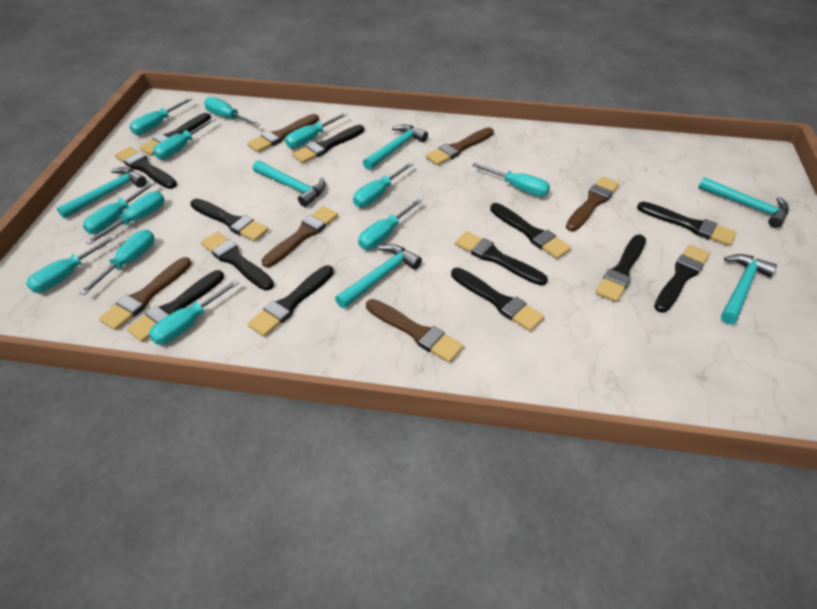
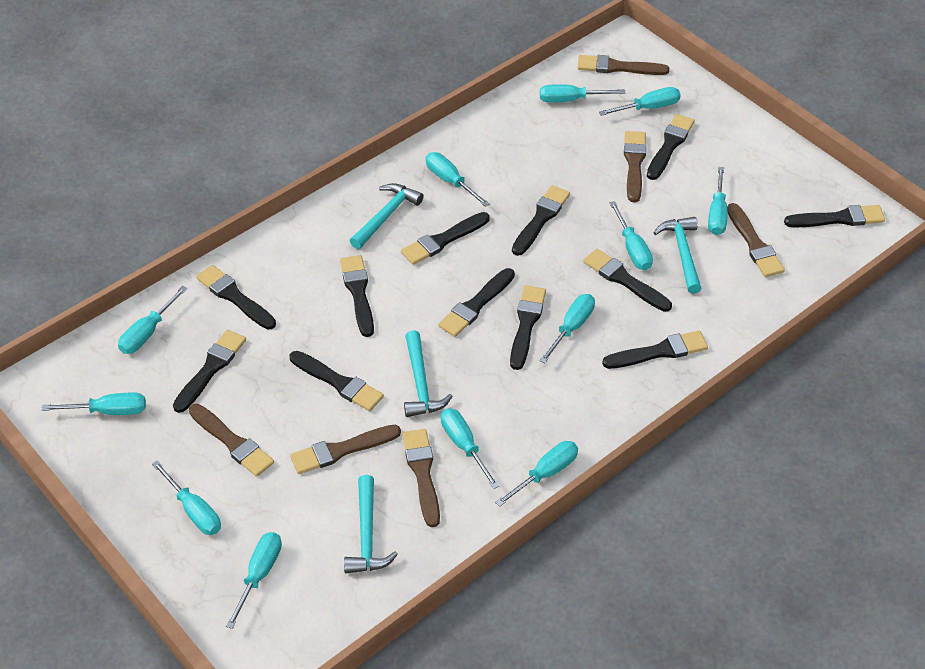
black brush: 13 -> 12
turquoise hammer: 6 -> 4

